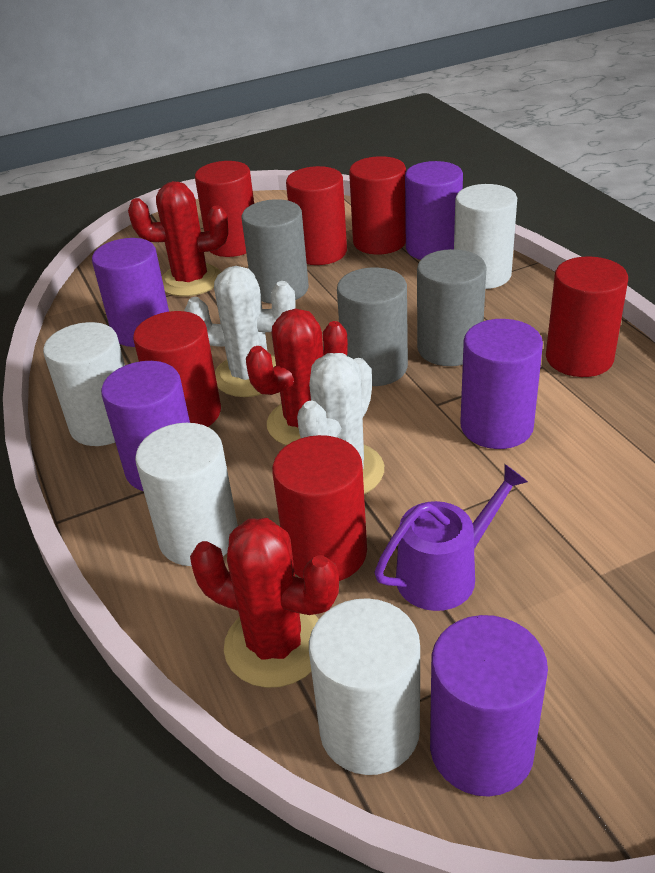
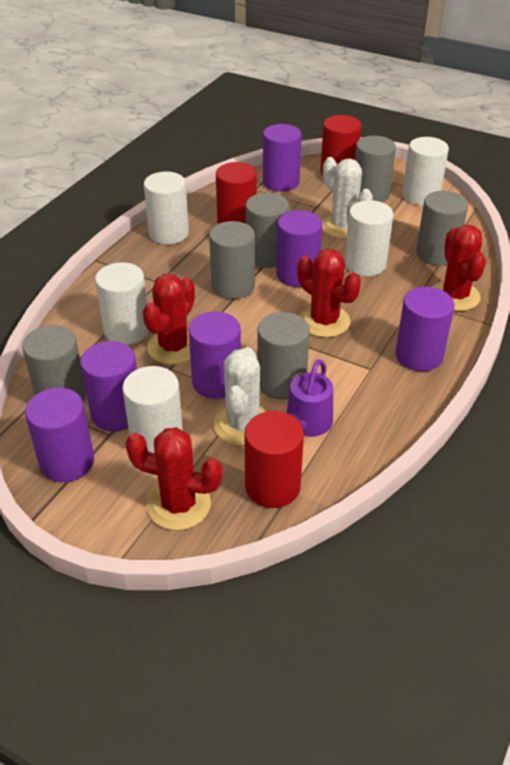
grey cylinder: 3 -> 6
purple cylinder: 5 -> 6
red cactus: 3 -> 4
red cylinder: 6 -> 3
white cylinder: 4 -> 5

